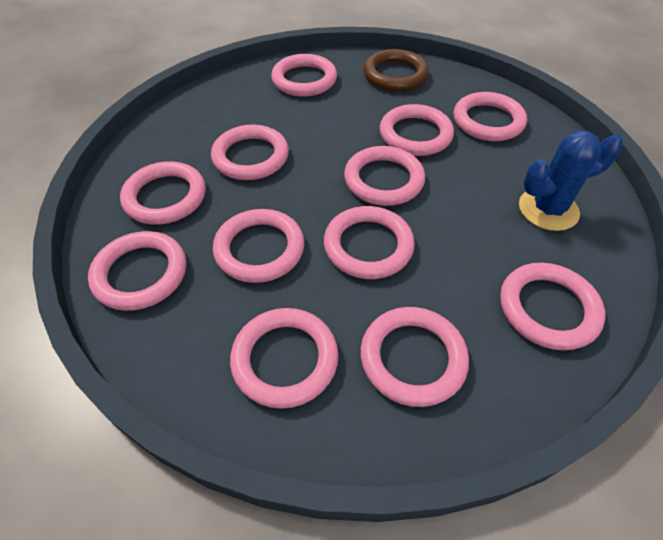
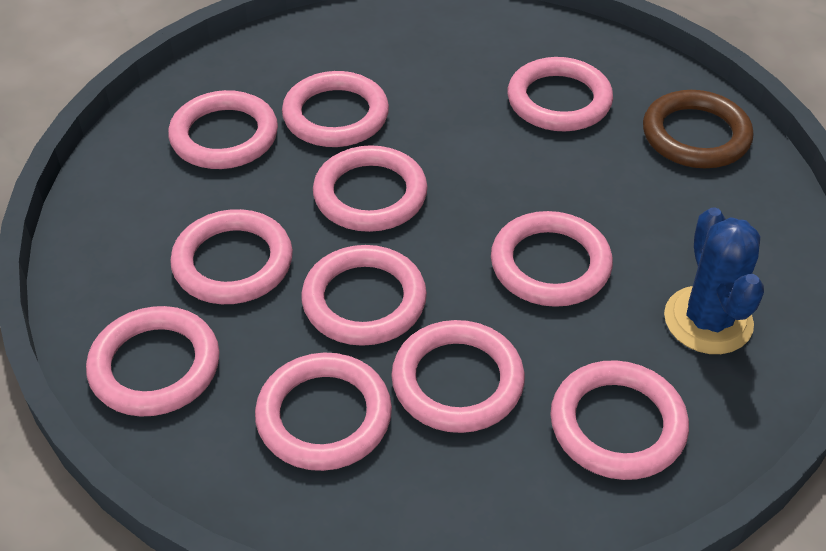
pink ring: 12 -> 11

